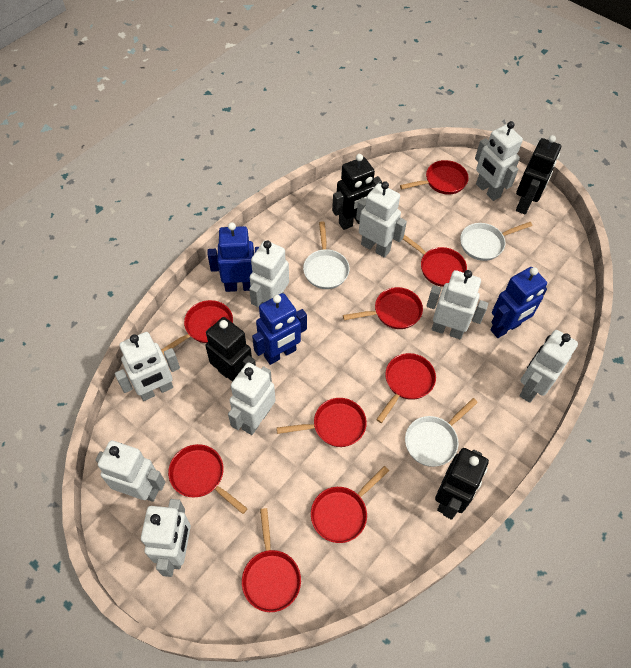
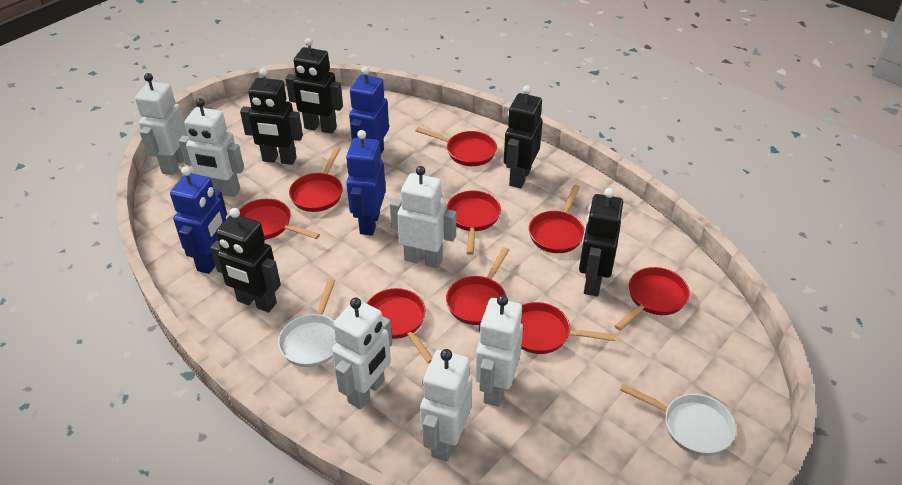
black robot: 4 -> 5
white pan: 3 -> 2
white robot: 9 -> 6

